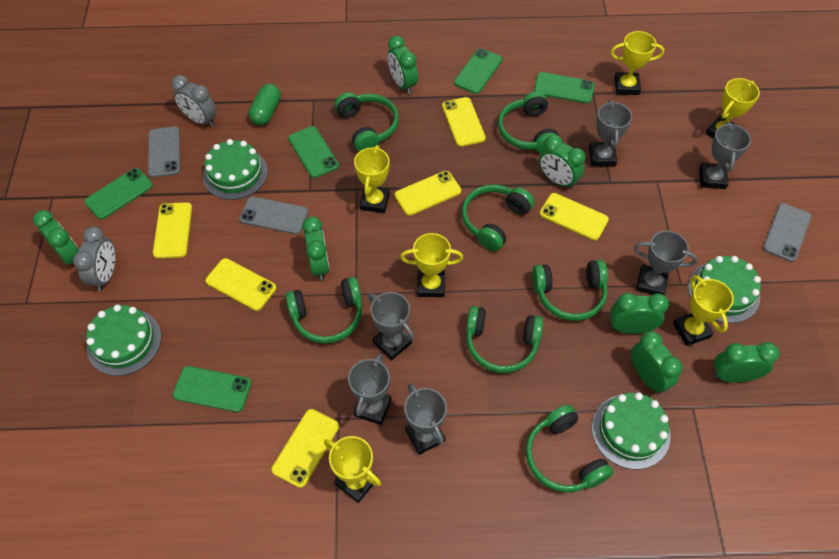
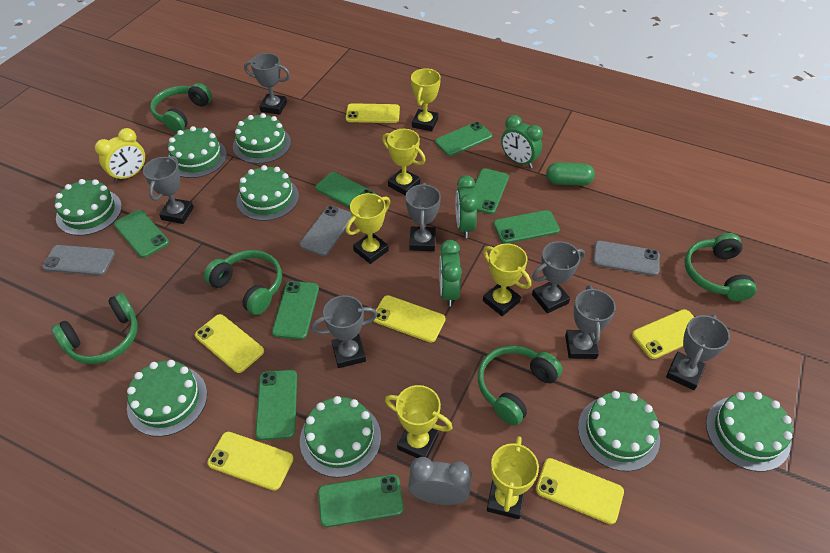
green cake: 4 -> 8
green clock: 7 -> 3
green headphones: 7 -> 5
green phone: 5 -> 8
grey clock: 2 -> 1
grey trophy: 6 -> 7
yellow clock: 0 -> 1

